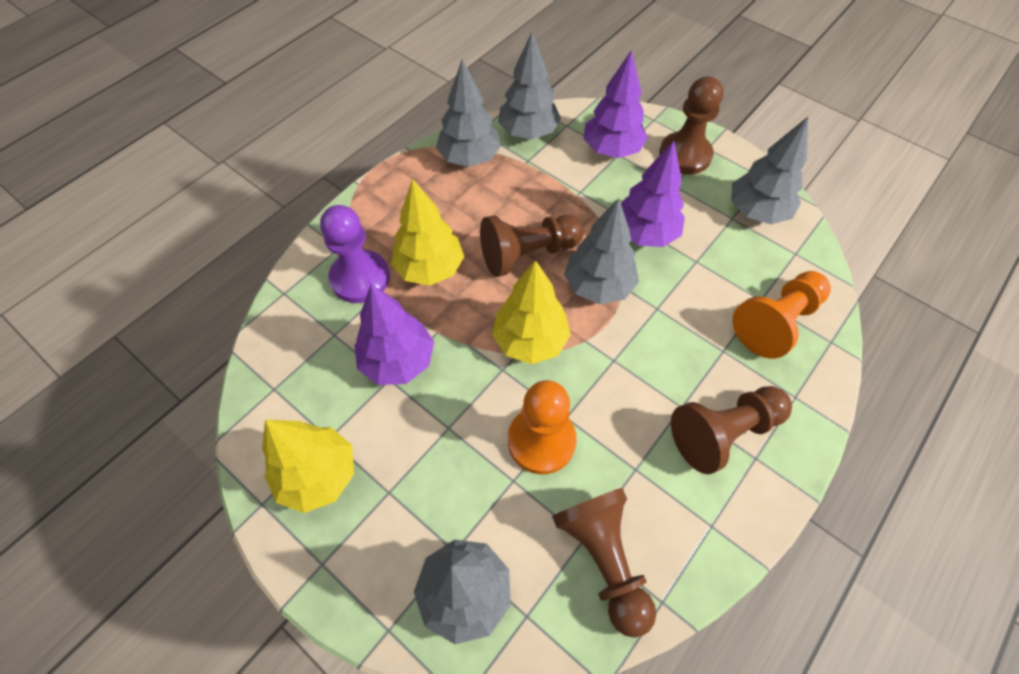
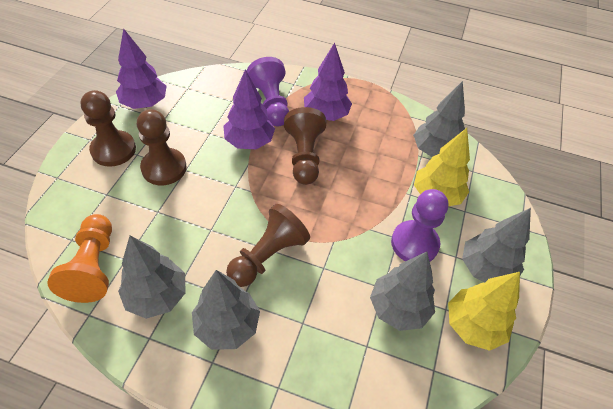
orange pawn: 2 -> 1
purple pawn: 1 -> 2
yellow tree: 3 -> 2

